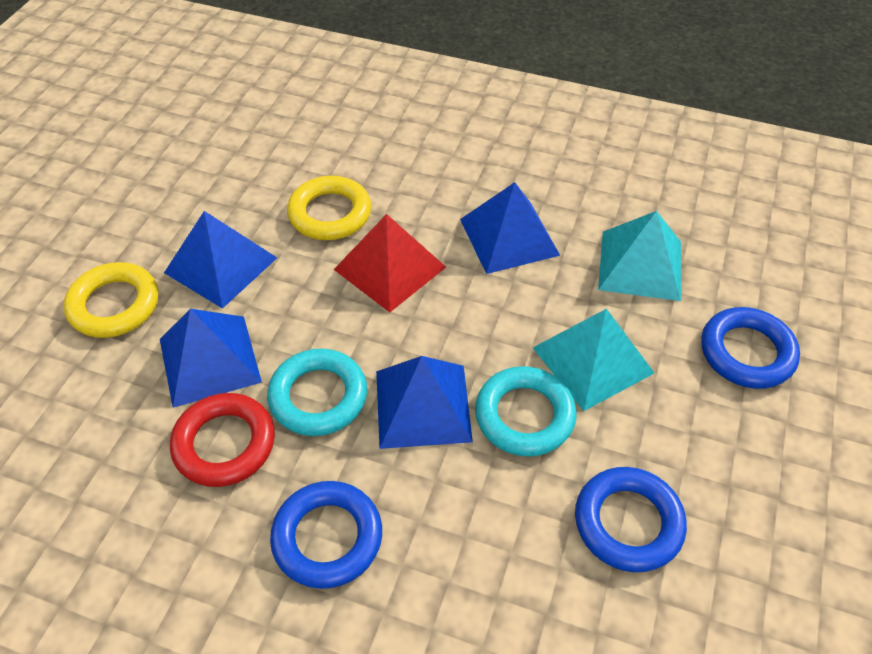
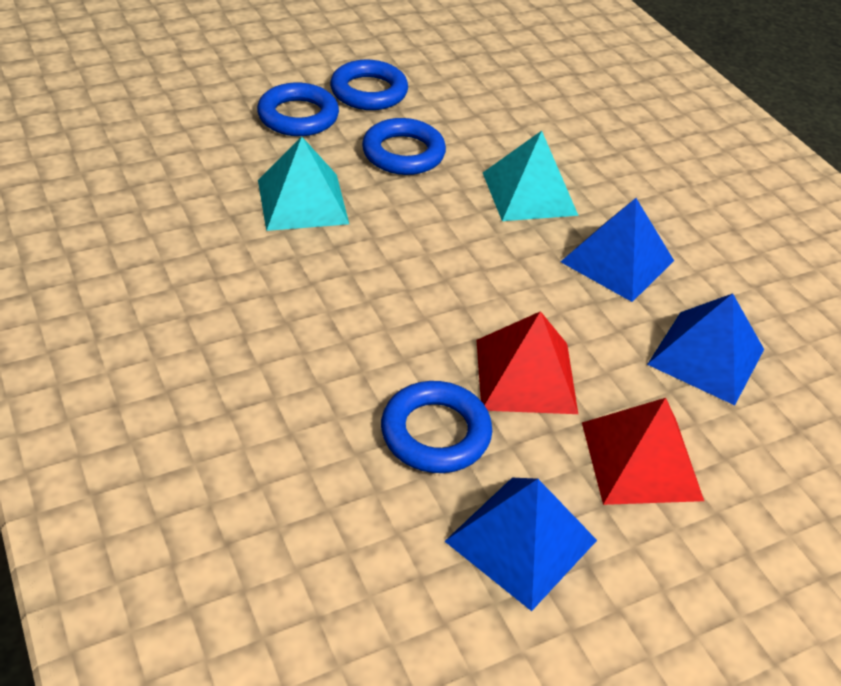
blue pyramid: 4 -> 3
blue ring: 3 -> 4
red pyramid: 1 -> 2
red ring: 1 -> 0
turquoise ring: 2 -> 0
yellow ring: 2 -> 0

